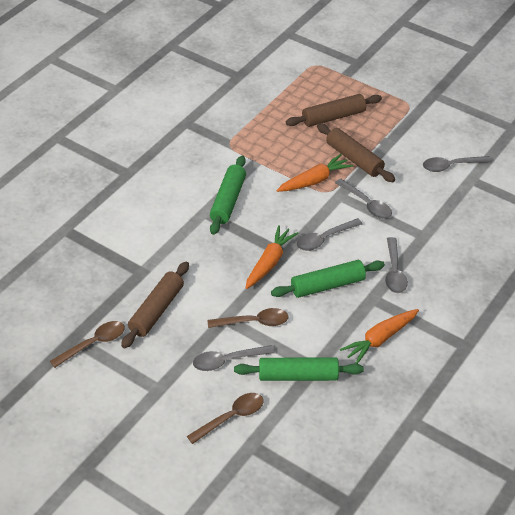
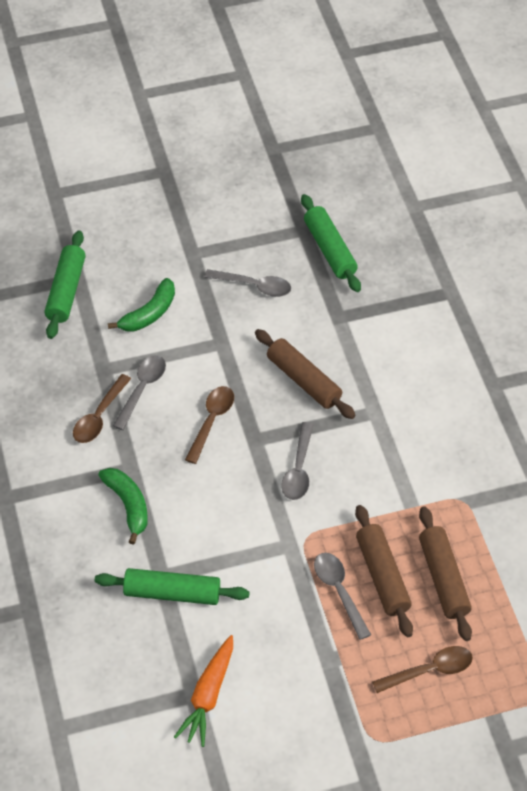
green banana: 0 -> 2
grey spoon: 5 -> 4
orange carrot: 3 -> 1

